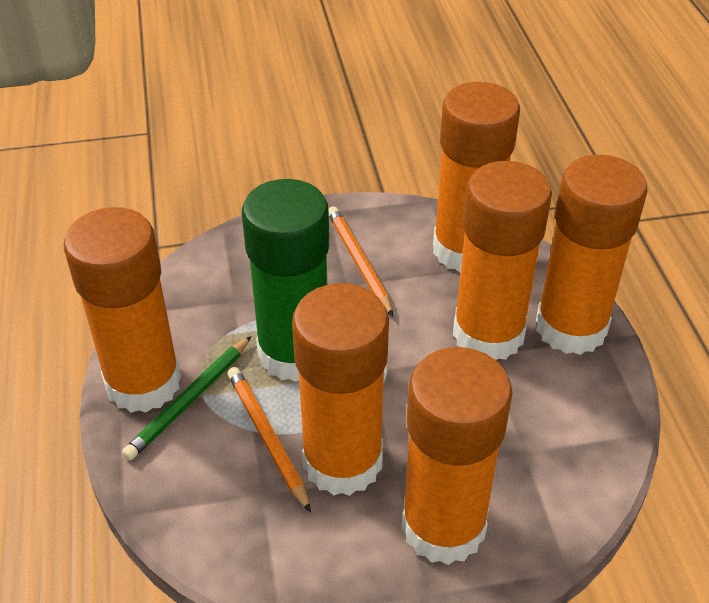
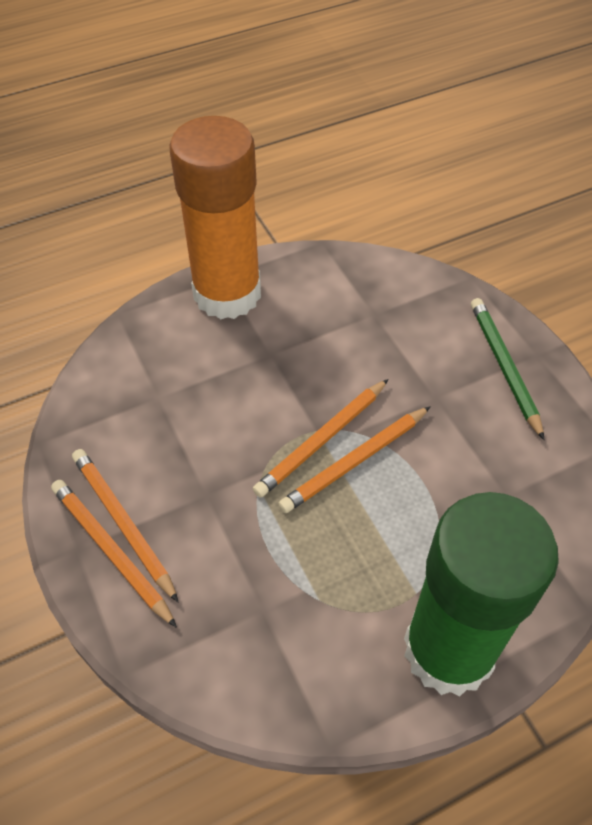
orange glue stick: 6 -> 1
orange pencil: 2 -> 4

